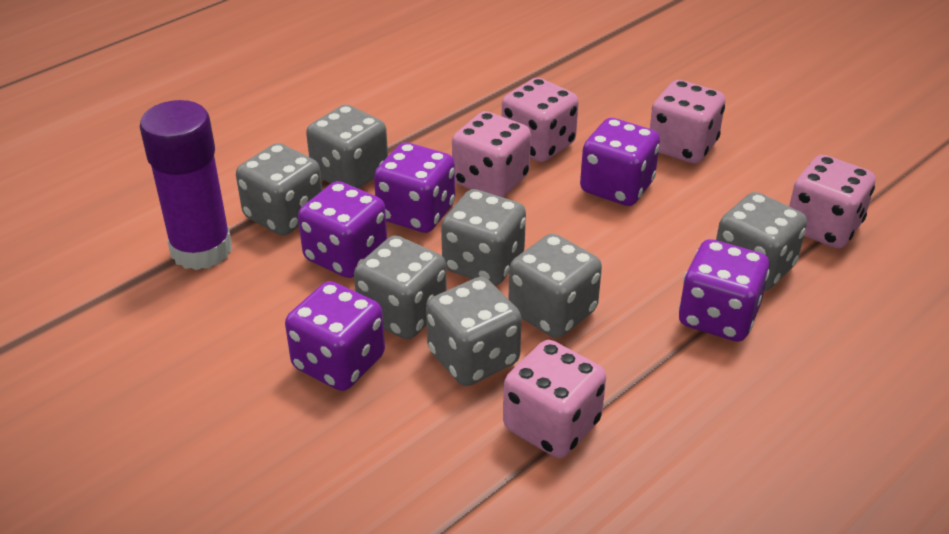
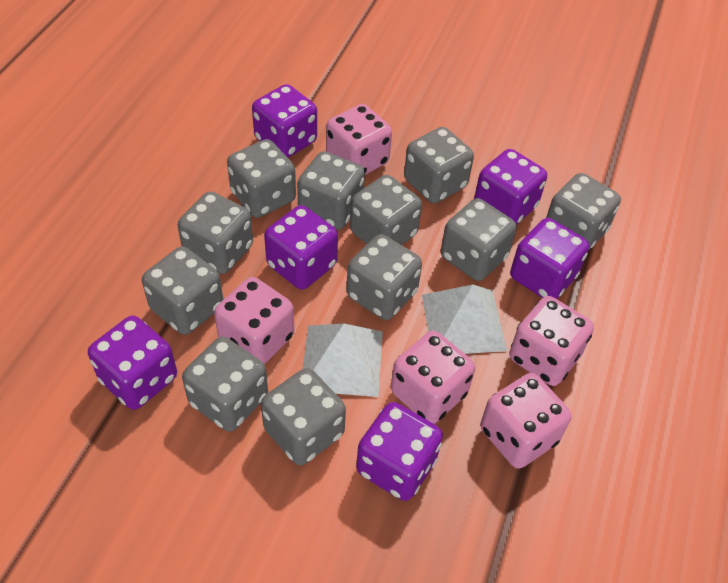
grey dice: 7 -> 11
purple dice: 5 -> 6
purple glue stick: 1 -> 0
white pyramid: 0 -> 2

